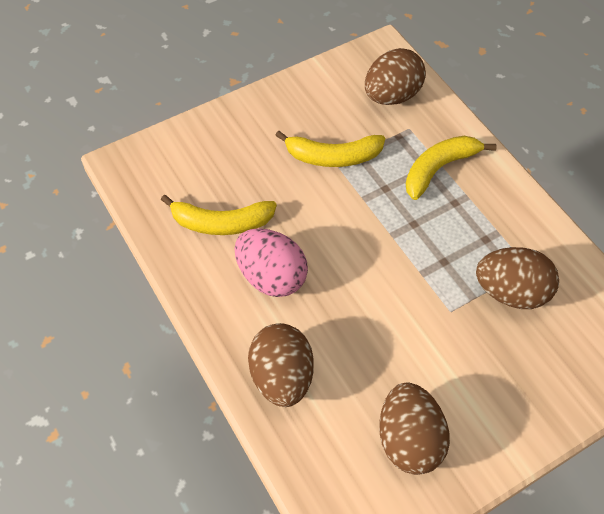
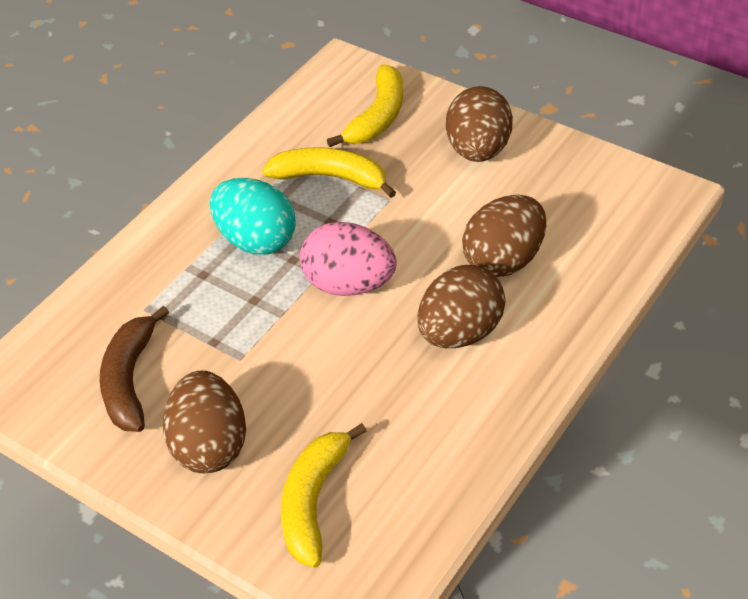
brown banana: 0 -> 1
turquoise egg: 0 -> 1

